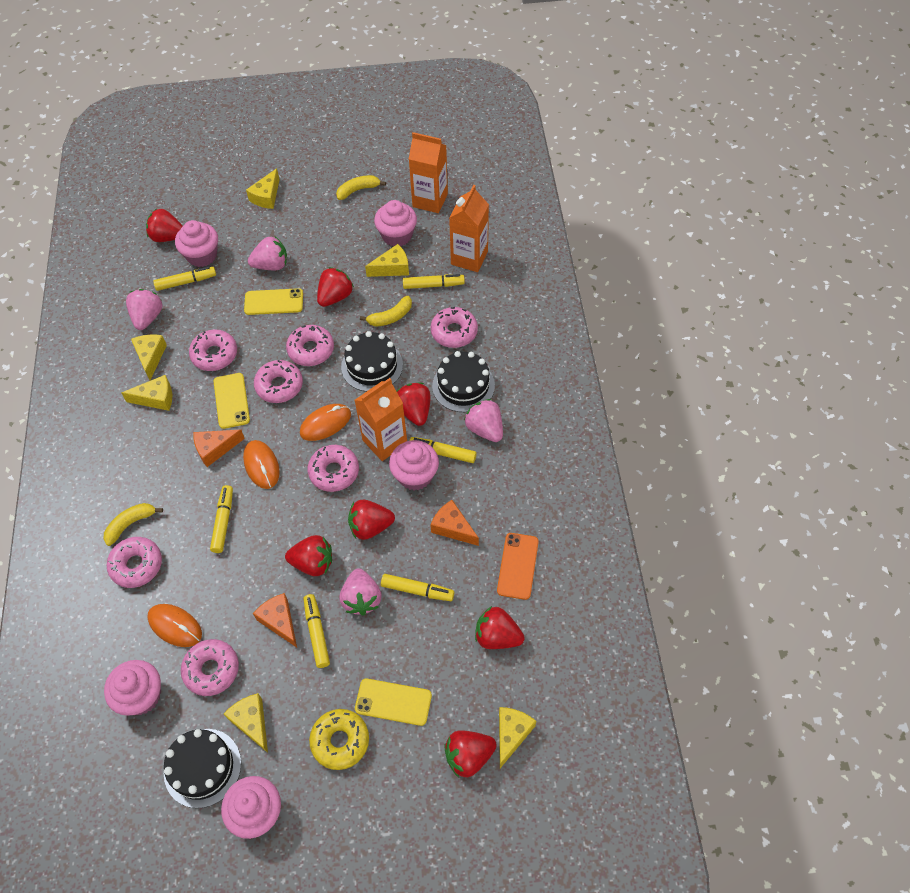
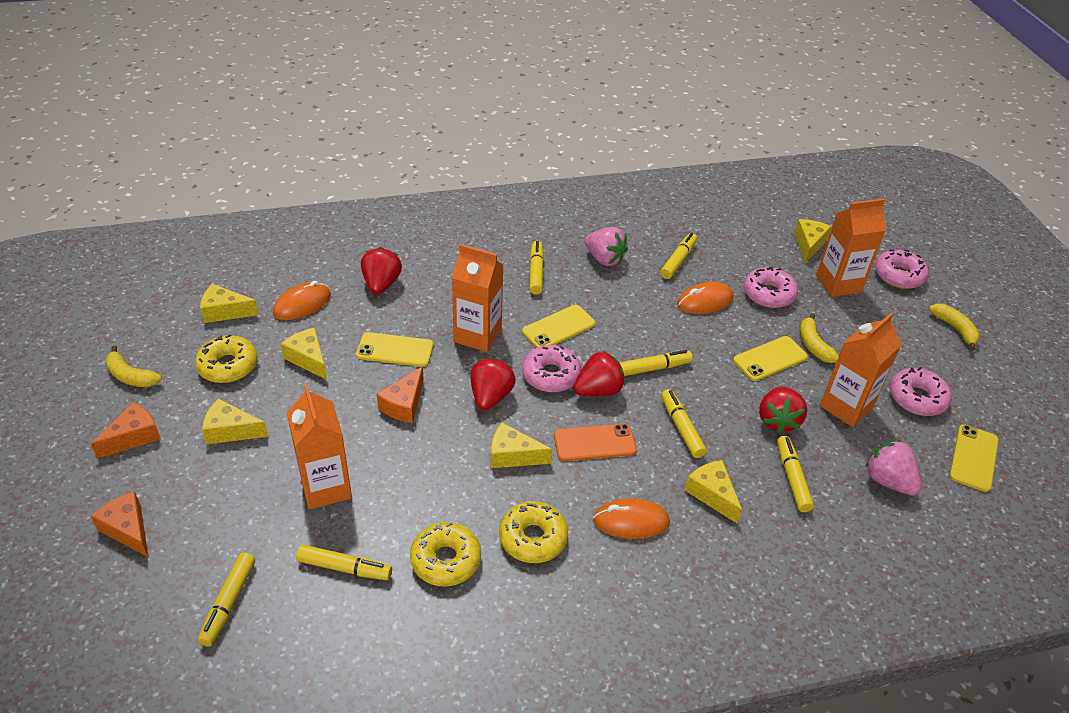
black cake: 3 -> 0
orange carton: 3 -> 4
pink cupcake: 5 -> 0
pink donut: 7 -> 4
pink strawberry: 4 -> 2
red strawberry: 7 -> 4
yellow donut: 1 -> 3
yellow marker: 6 -> 7
yellow phone: 3 -> 4

